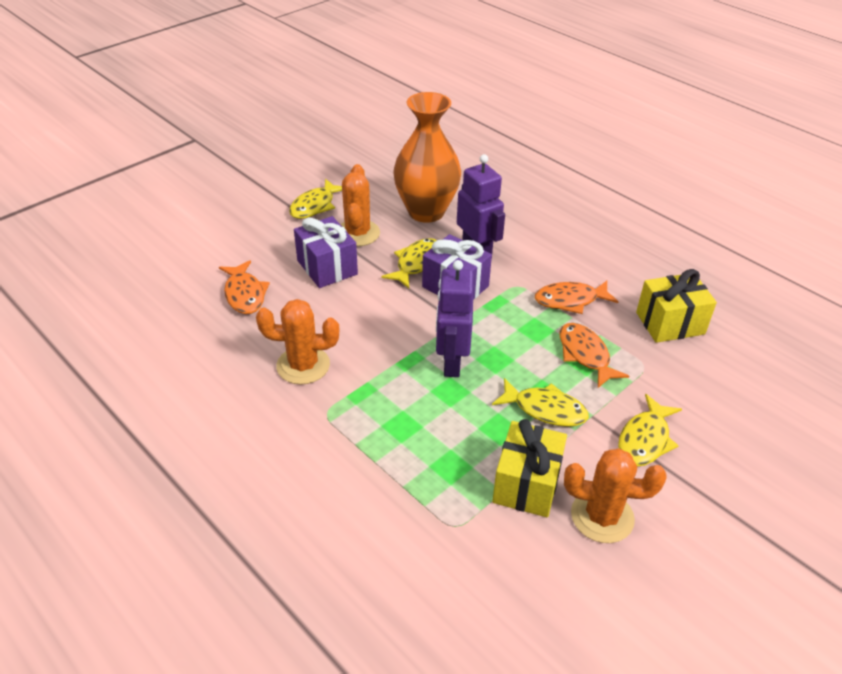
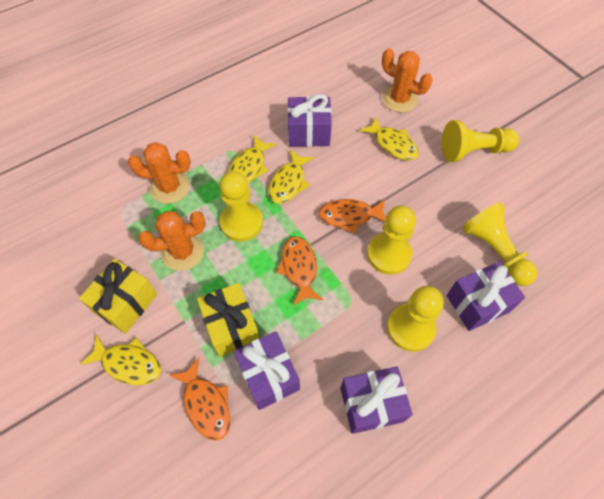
orange vase: 1 -> 0
purple gift: 2 -> 4
purple robot: 2 -> 0
yellow pawn: 0 -> 5

